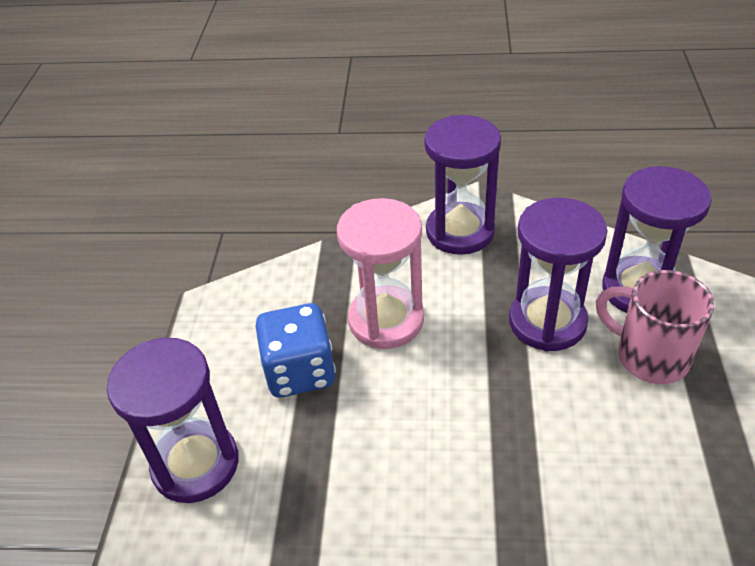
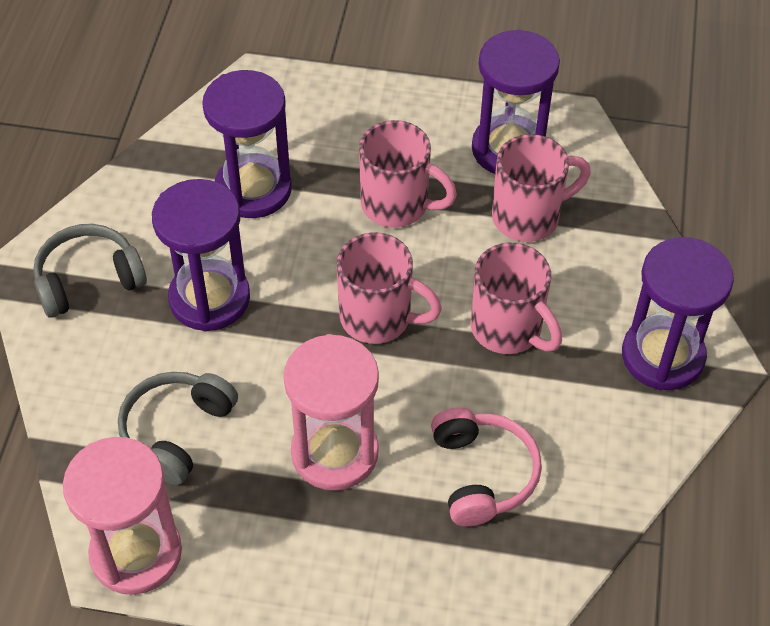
blue dice: 1 -> 0
grey headphones: 0 -> 2
pink headphones: 0 -> 1
pink hourglass: 1 -> 2
pink mug: 1 -> 4

